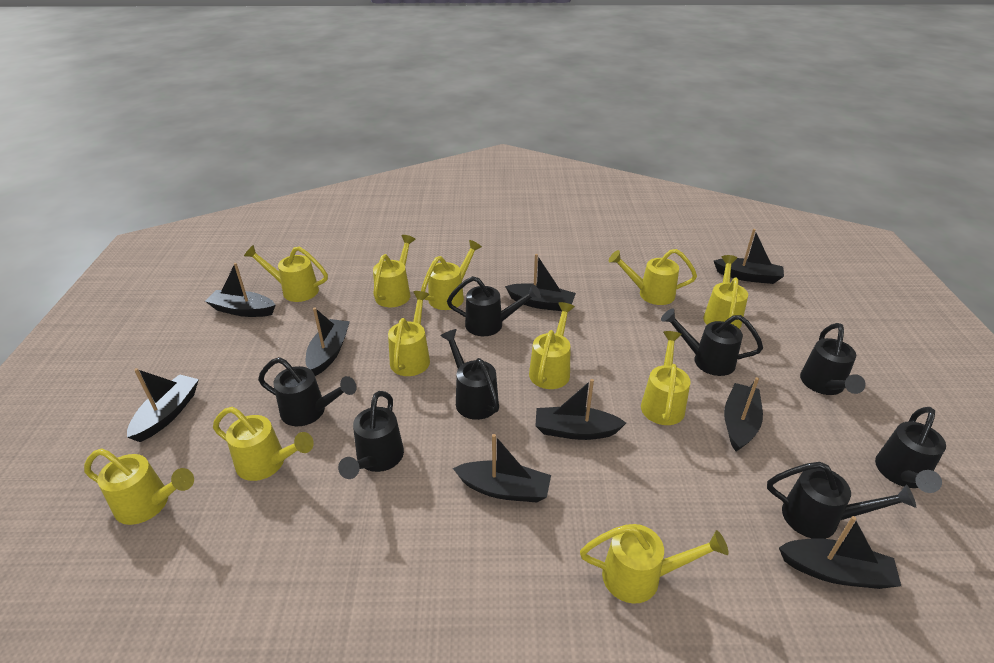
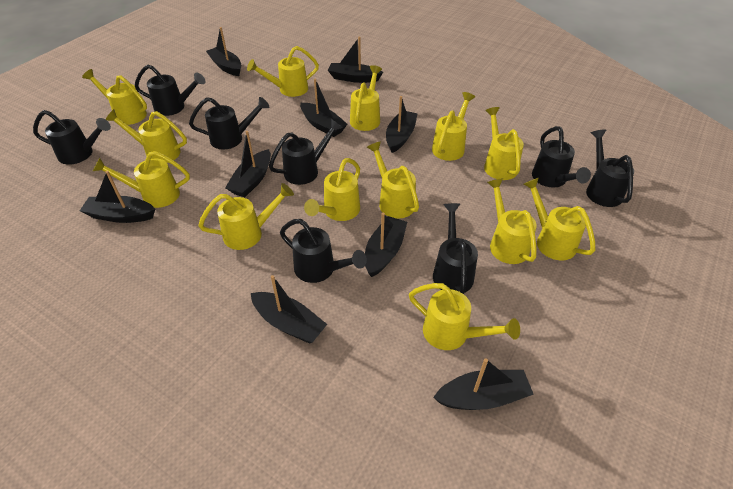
yellow watering can: 11 -> 13

